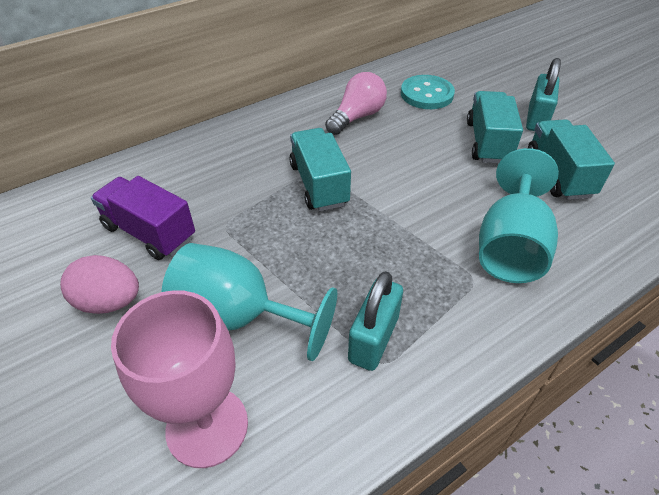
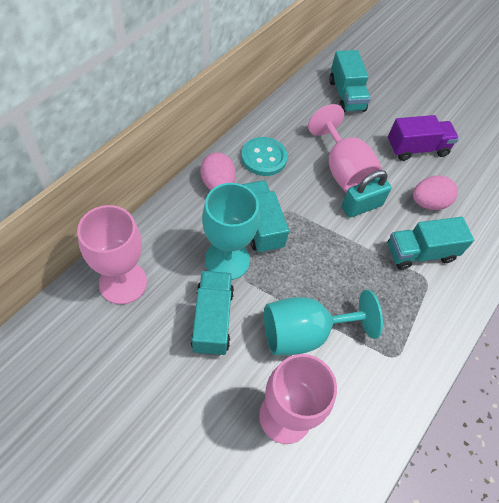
pink egg: 1 -> 2
pink goblet: 1 -> 3
pink light bulb: 1 -> 0
turquoise padlock: 2 -> 1
turquoise truck: 3 -> 4

